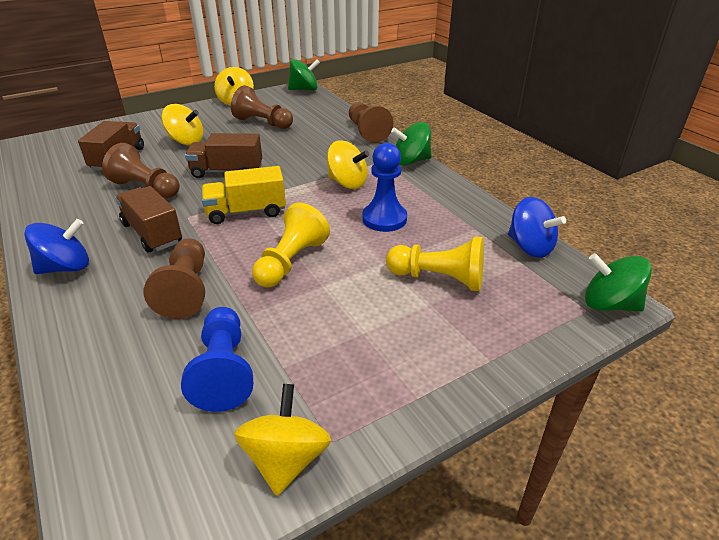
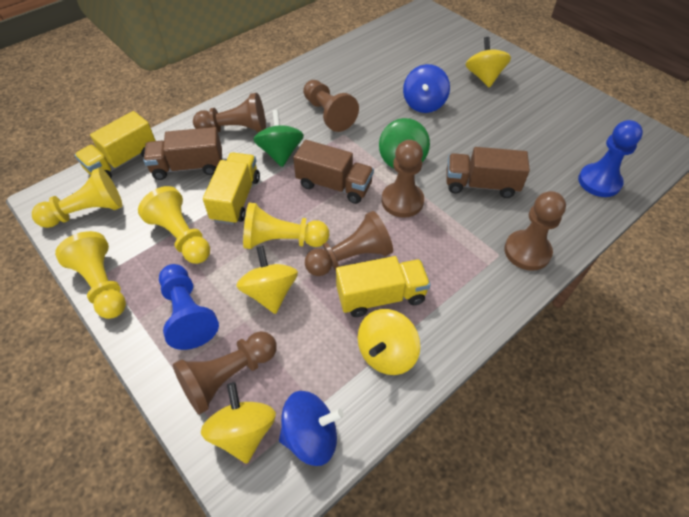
brown pawn: 4 -> 6
green spinning top: 3 -> 2
yellow pawn: 2 -> 4
yellow truck: 1 -> 3

